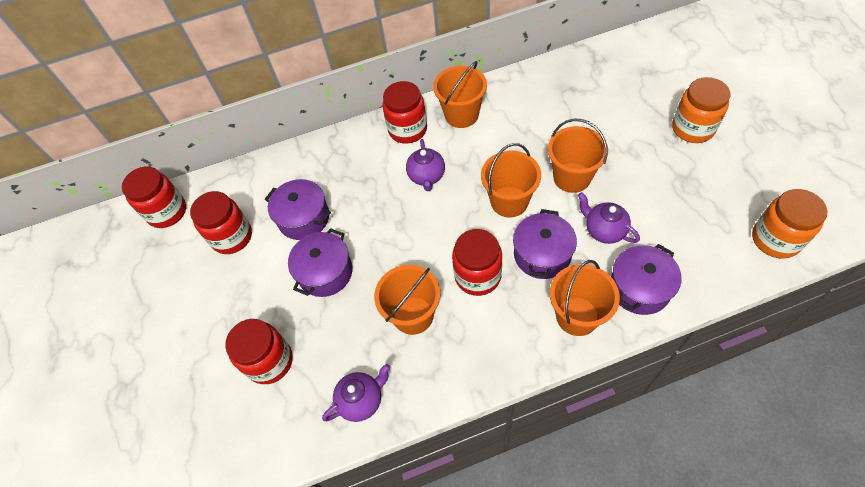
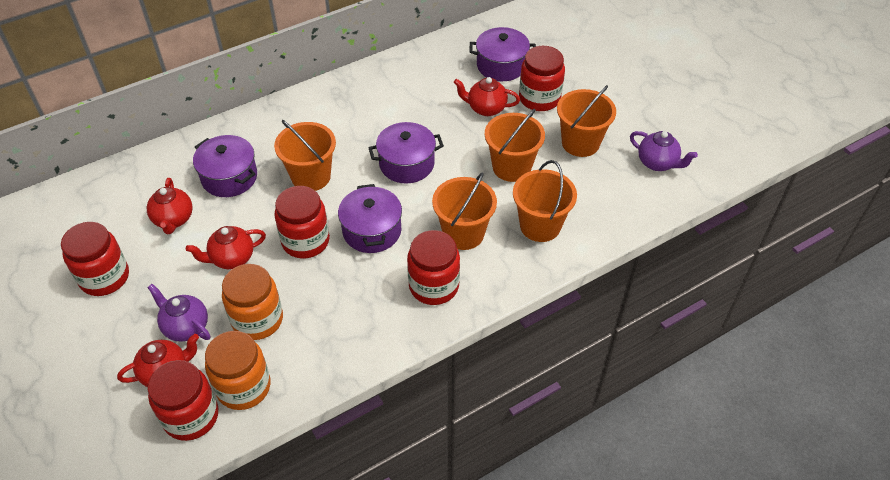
purple teapot: 3 -> 2
red teapot: 0 -> 4

